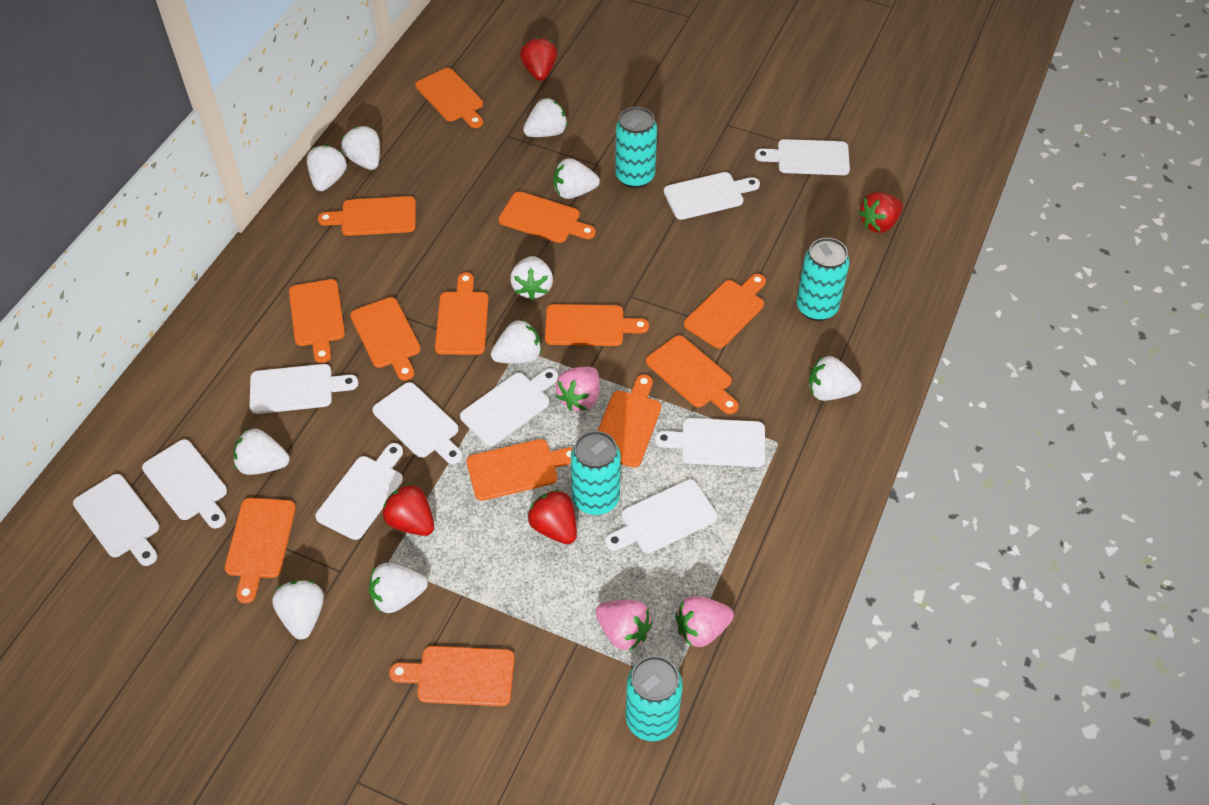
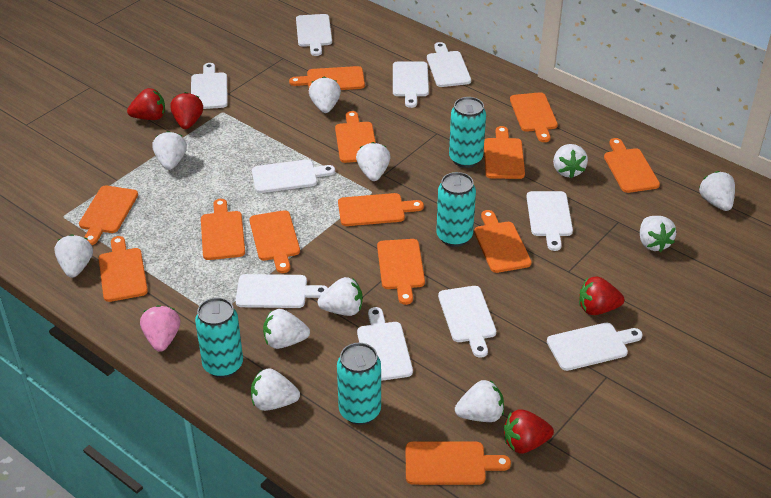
pink strawberry: 3 -> 1
white strawberry: 10 -> 11

